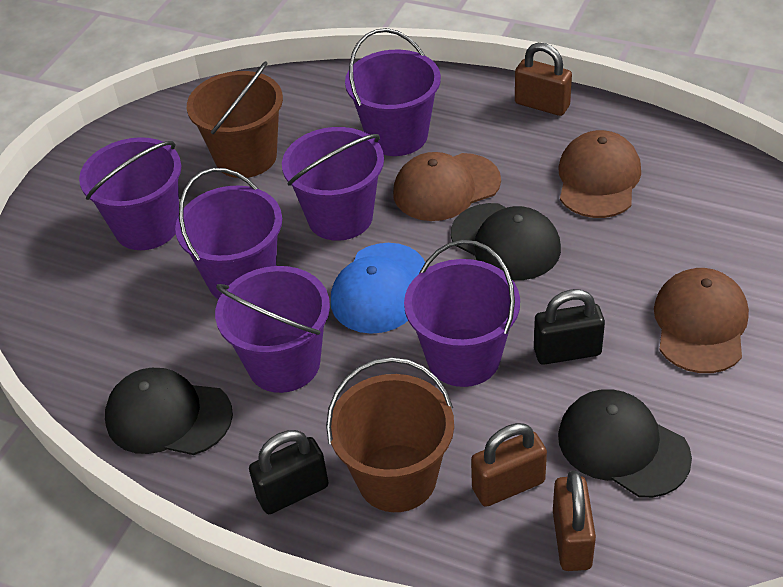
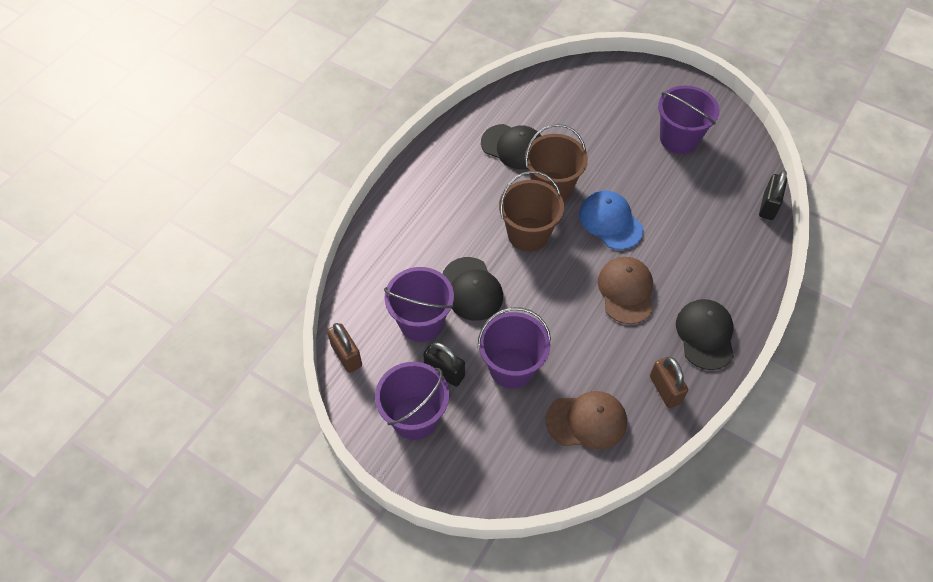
brown cap: 3 -> 2
brown padlock: 3 -> 2
purple bucket: 6 -> 4

